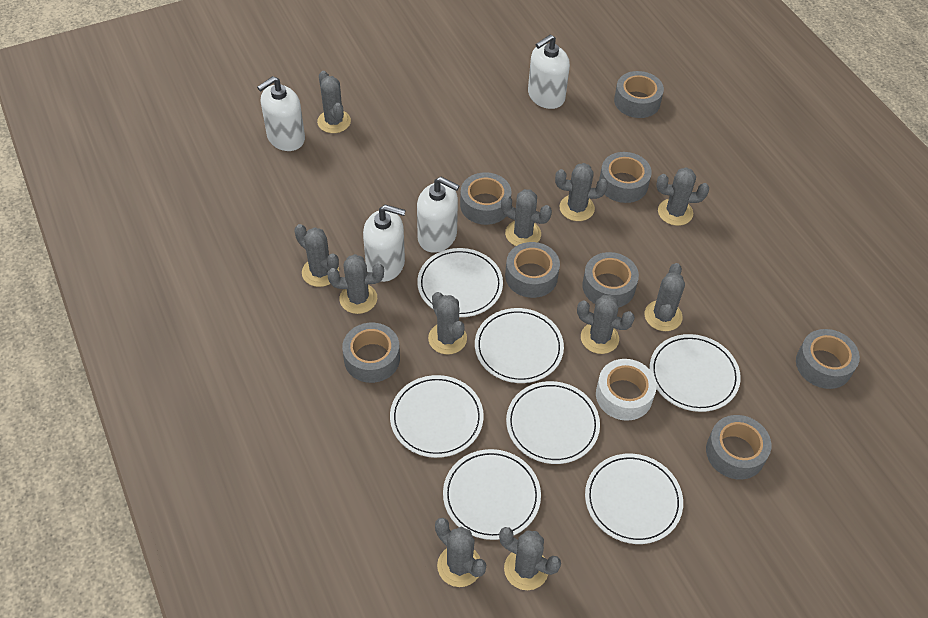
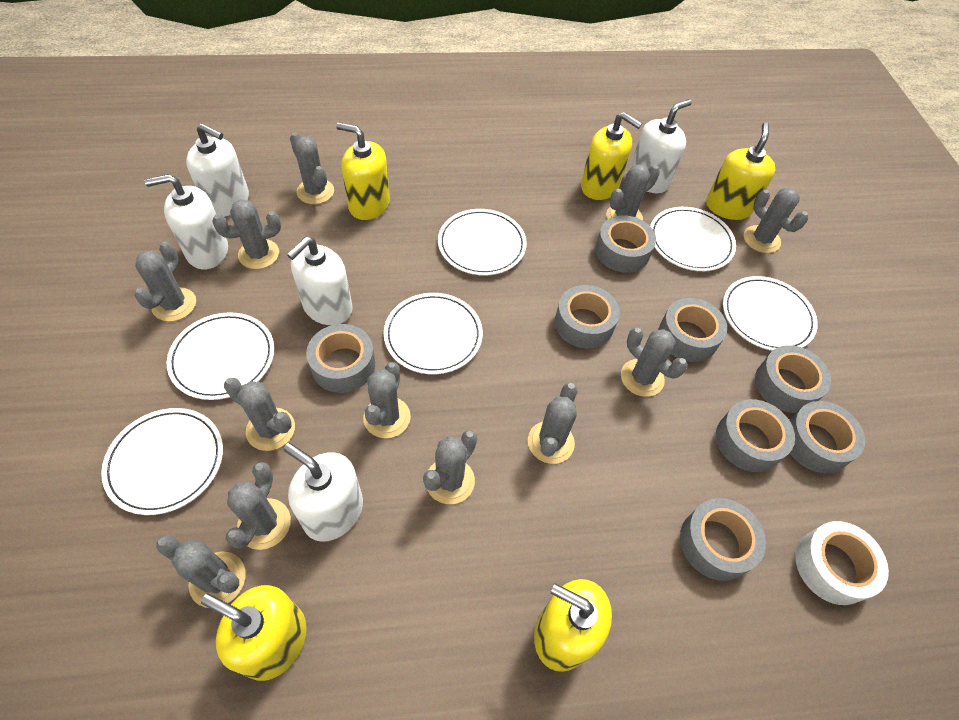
grey cactus: 11 -> 12
white plate: 7 -> 6
white soap dispenser: 4 -> 5
yellow soap dispenser: 0 -> 5

